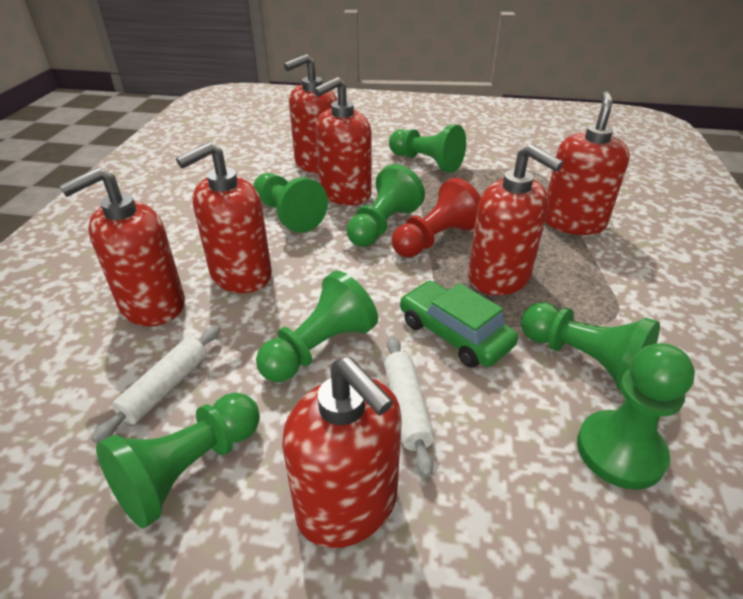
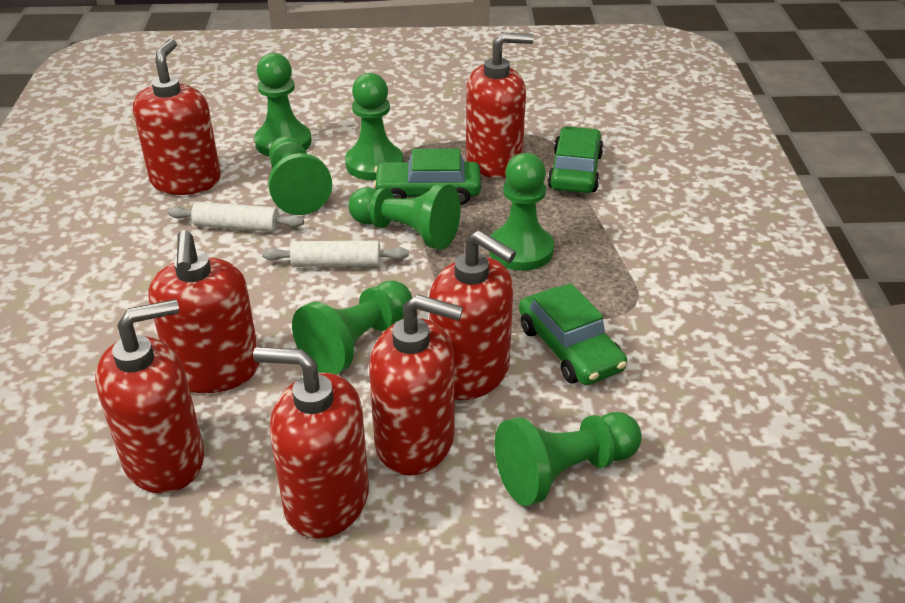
green car: 1 -> 3
red pawn: 1 -> 0

